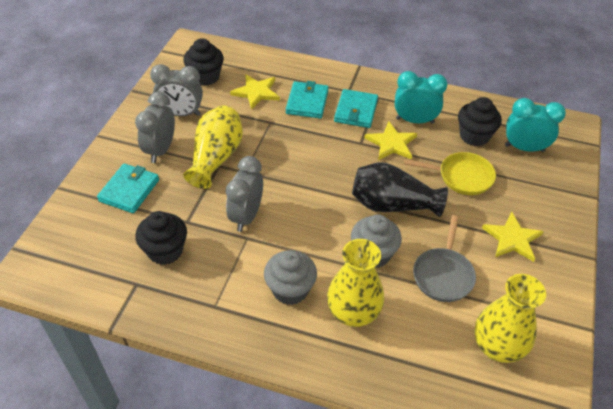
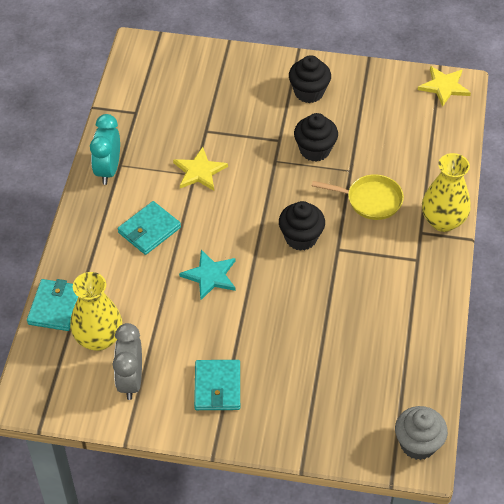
black vase: 1 -> 0
grey clock: 3 -> 1
grey cupcake: 2 -> 1
grey pan: 1 -> 0
turquoise clock: 2 -> 1
turquoise star: 0 -> 1
yellow star: 3 -> 2
yellow vase: 3 -> 2

